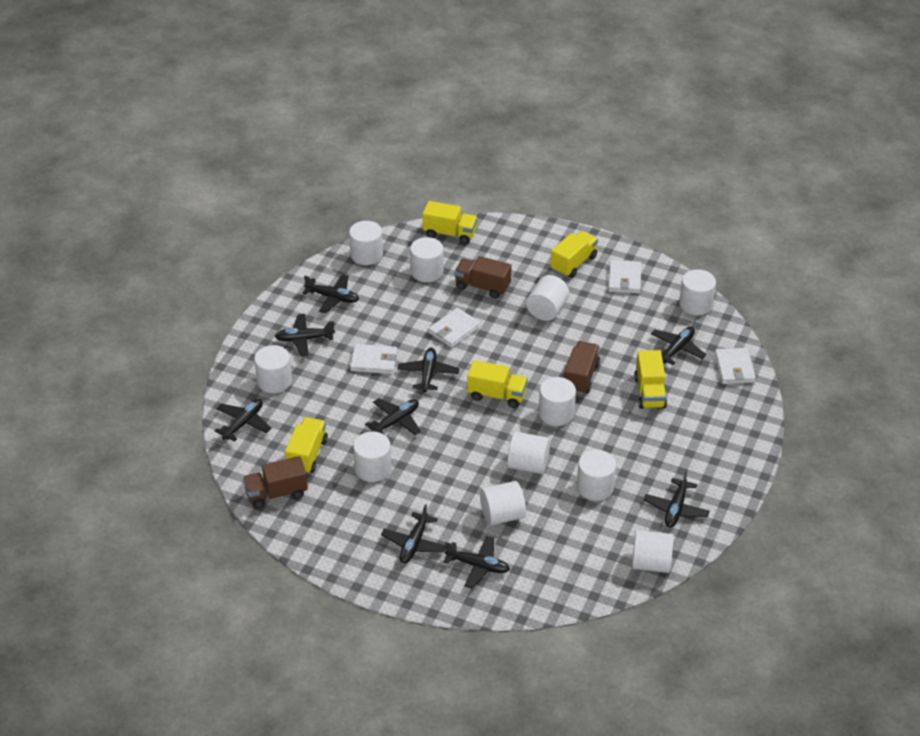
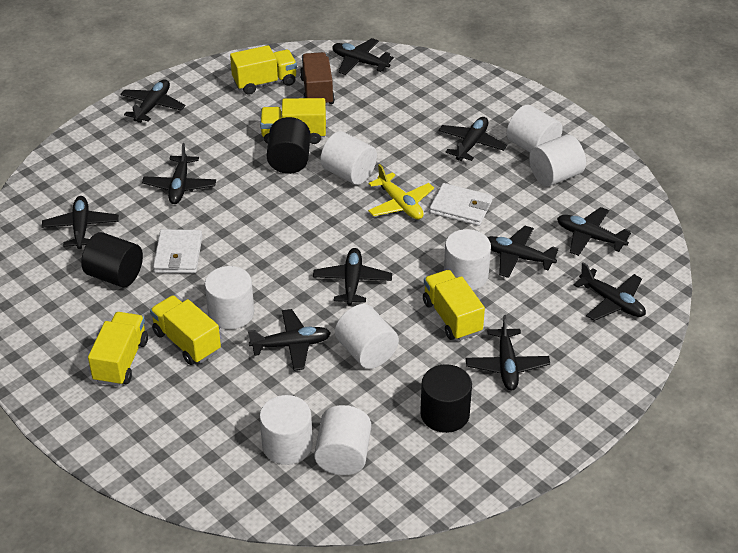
black cylinder: 0 -> 3
black plane: 9 -> 11
brown truck: 3 -> 1
white cylinder: 11 -> 8
white wallet: 4 -> 2
yellow plane: 0 -> 1

